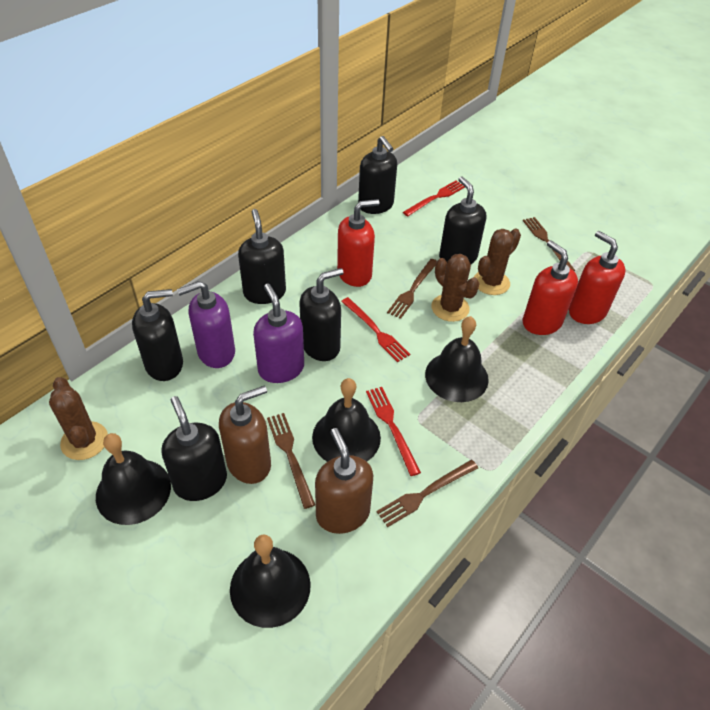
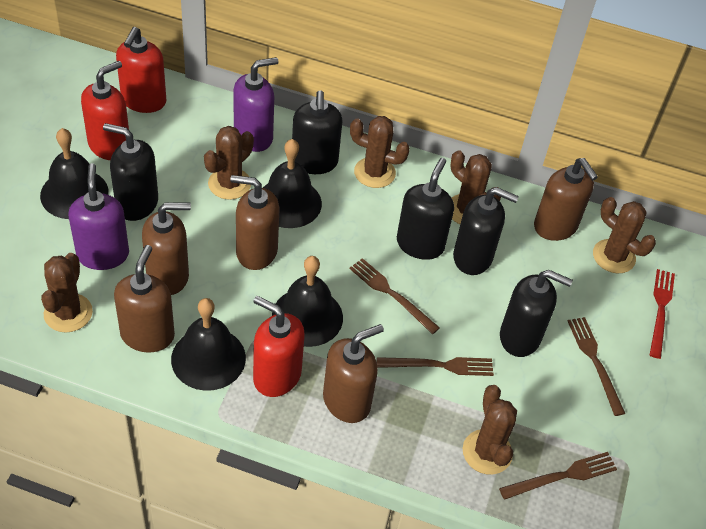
black soap dispenser: 6 -> 5
brown cactus: 3 -> 6
brown soap dispenser: 2 -> 5
red fork: 3 -> 1

